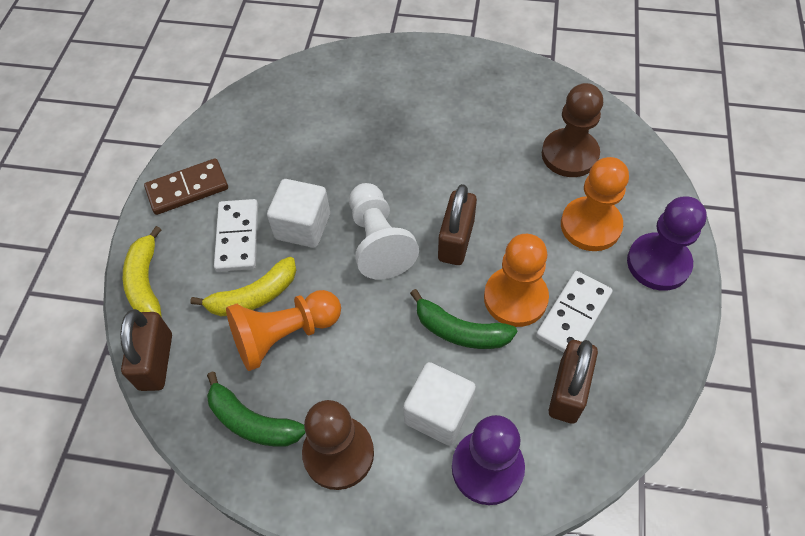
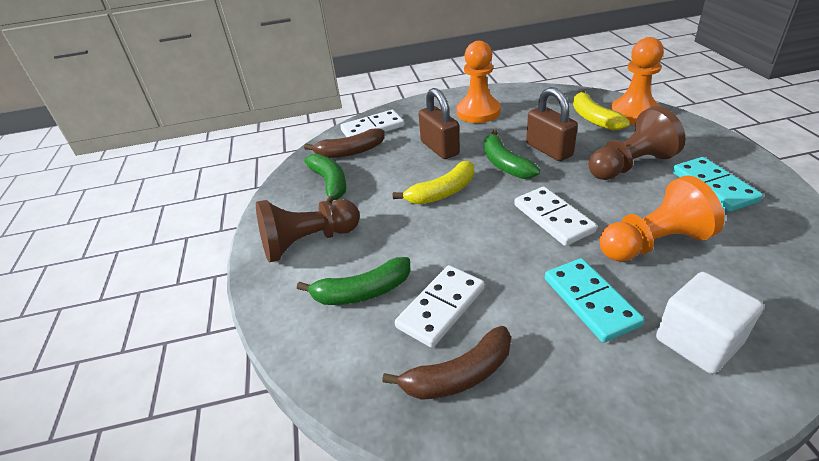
brown banana: 0 -> 2
brown domino: 1 -> 0
brown padlock: 3 -> 2
green banana: 2 -> 3
purple pawn: 2 -> 0
turquoise domino: 0 -> 2
white cube: 2 -> 1
white domino: 2 -> 3
white pawn: 1 -> 0

